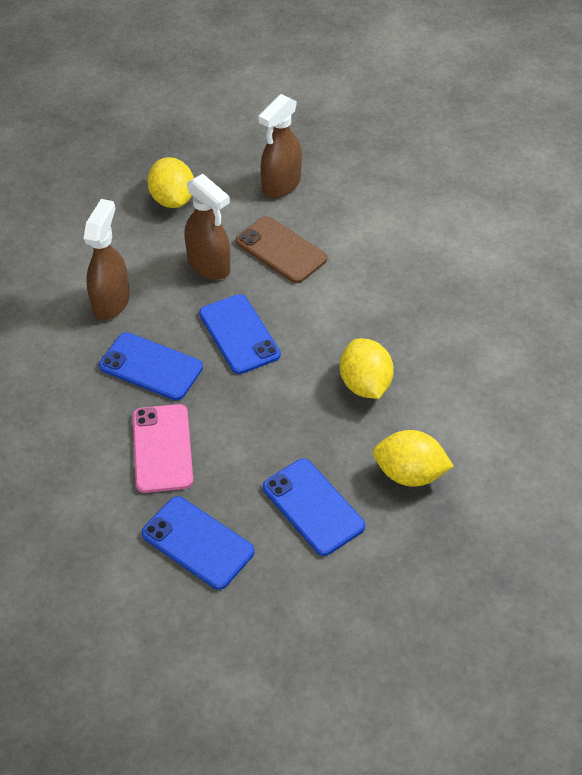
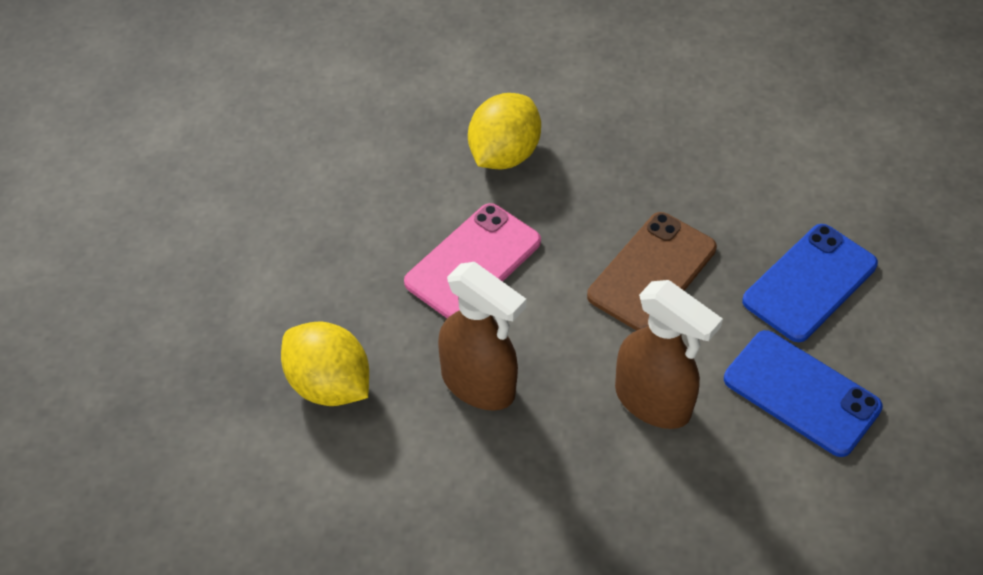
blue phone: 4 -> 2
brown spray bottle: 3 -> 2
yellow lemon: 3 -> 2

